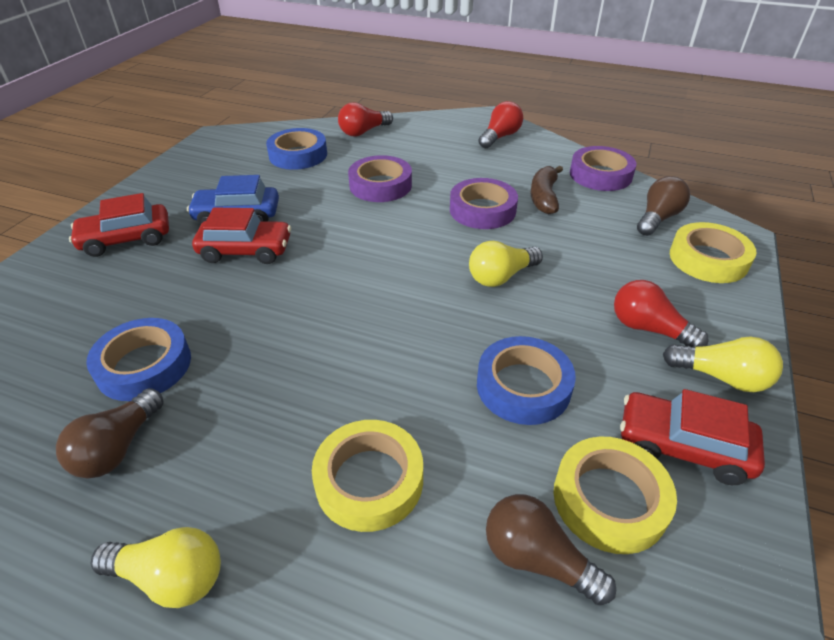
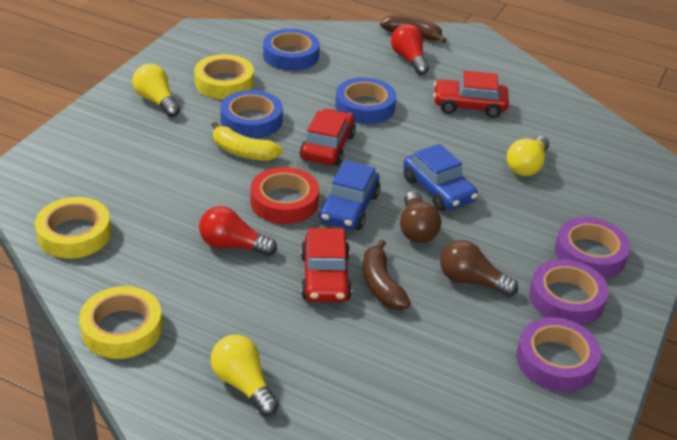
blue car: 1 -> 2
brown banana: 1 -> 2
brown light bulb: 3 -> 2
red light bulb: 3 -> 2
red tape: 0 -> 1
yellow banana: 0 -> 1

